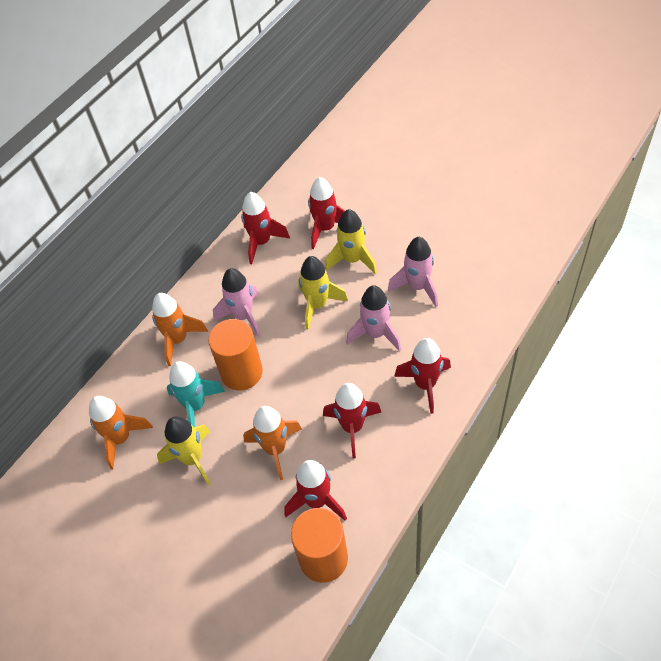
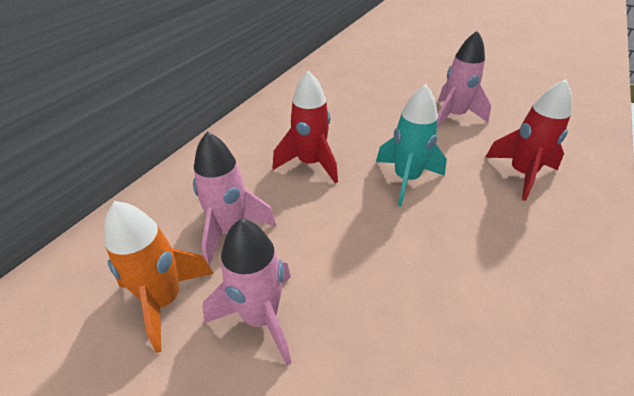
orange cylinder: 2 -> 0
orange rocket: 3 -> 1
red rocket: 5 -> 2
yellow rocket: 3 -> 0

